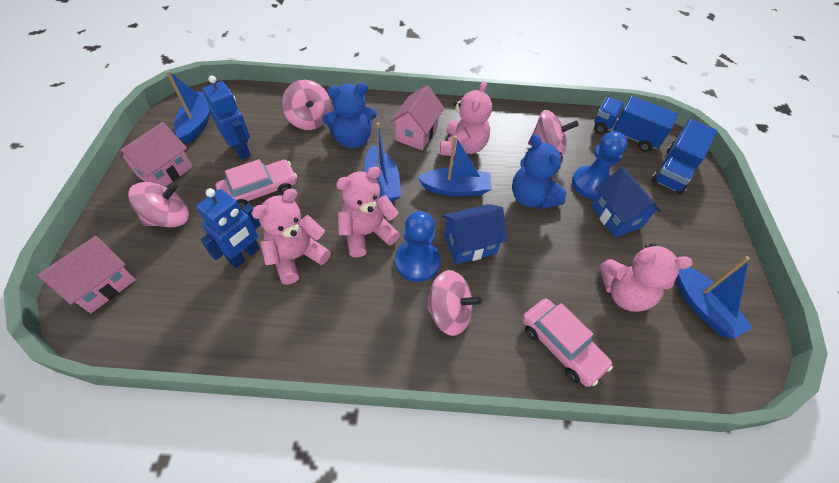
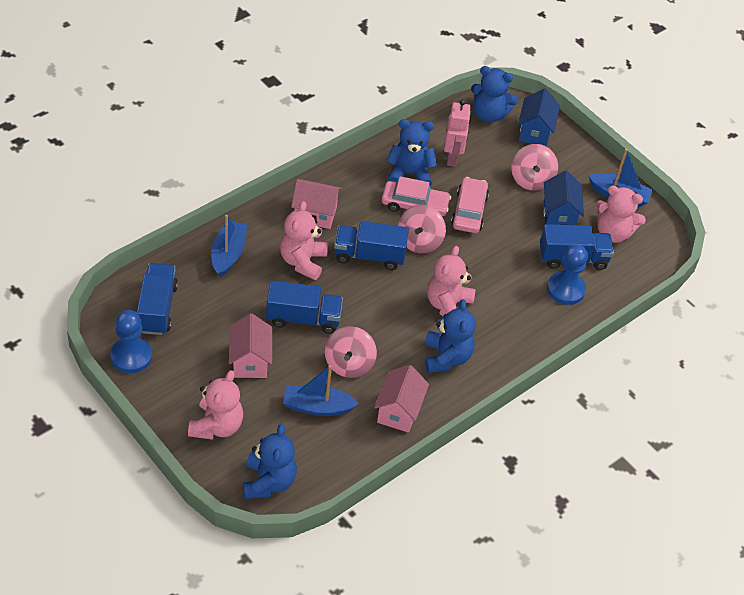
blue boat: 4 -> 3
blue robot: 2 -> 0
blue teddy bear: 2 -> 4
blue truck: 2 -> 4
pink robot: 0 -> 1
pink spinning top: 4 -> 3

